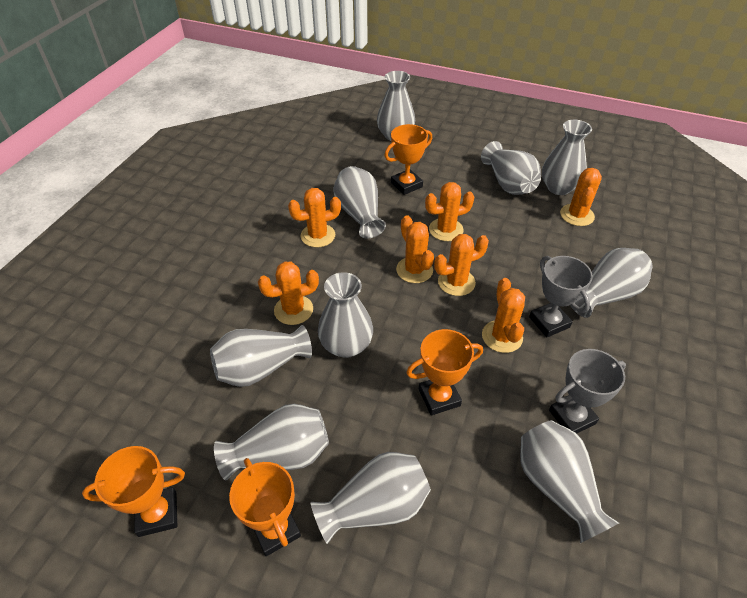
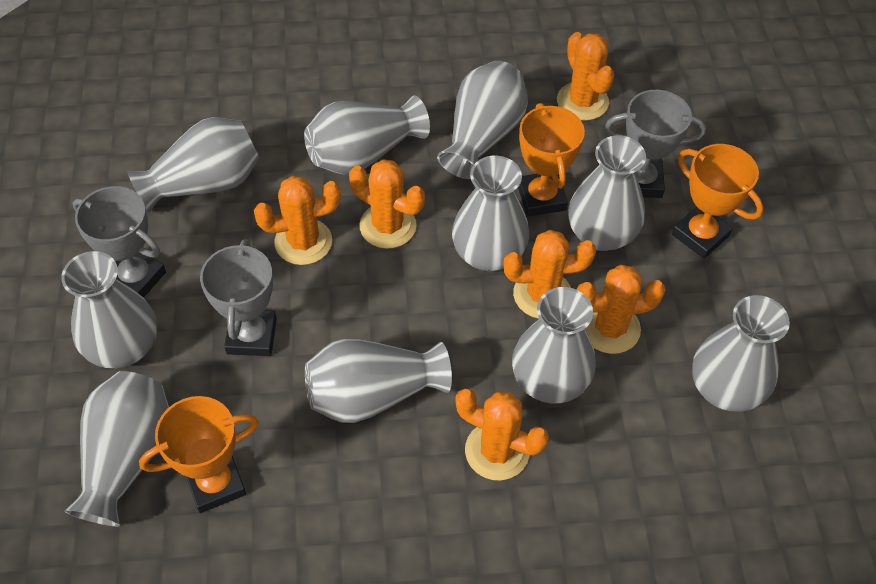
grey trophy: 2 -> 3
orange cactus: 7 -> 6
orange trophy: 4 -> 3

